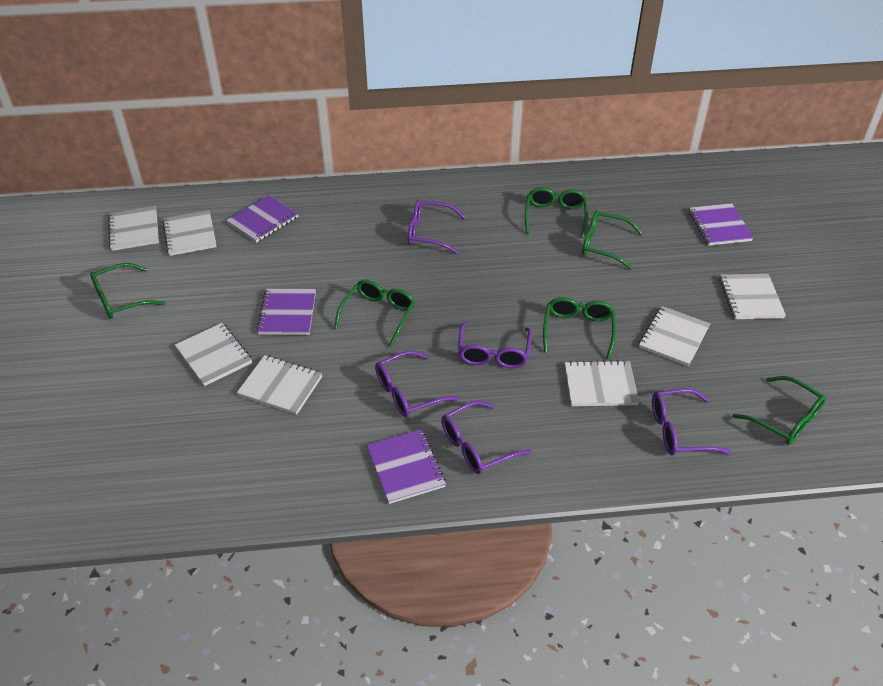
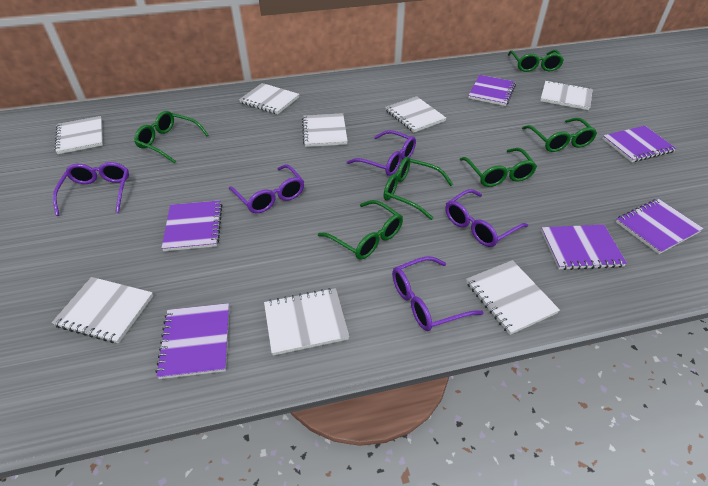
purple notebook: 4 -> 6
white notebook: 7 -> 8

